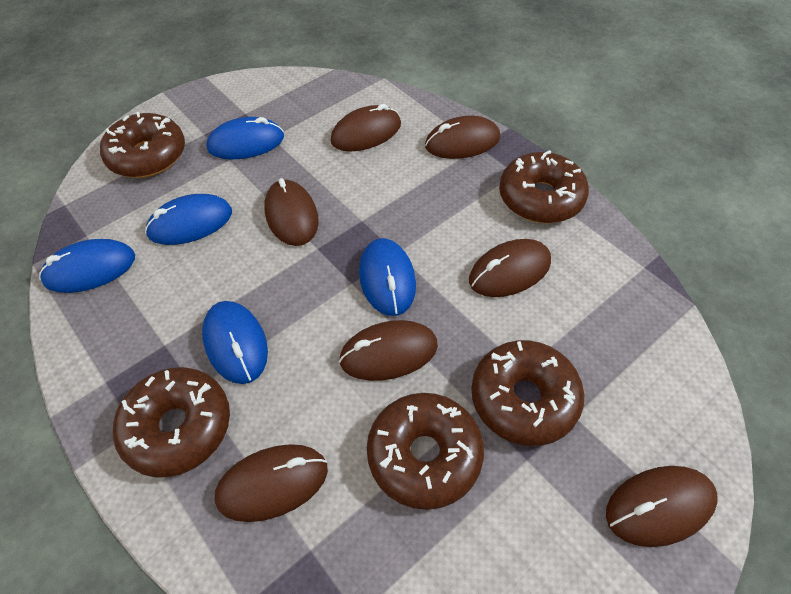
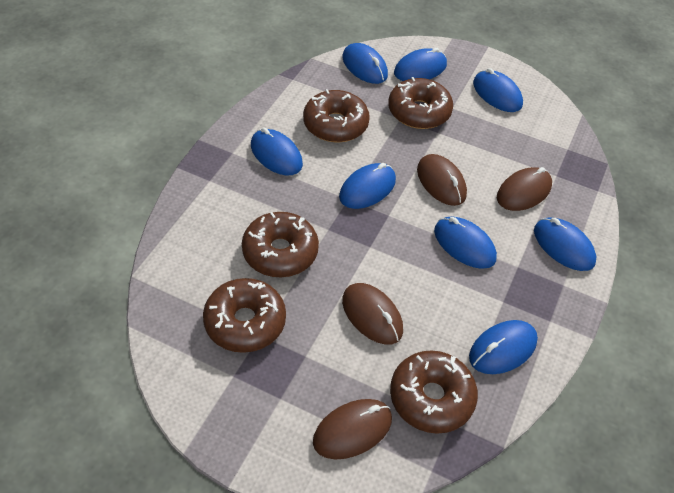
blue mouse: 5 -> 8
brown mouse: 7 -> 4

